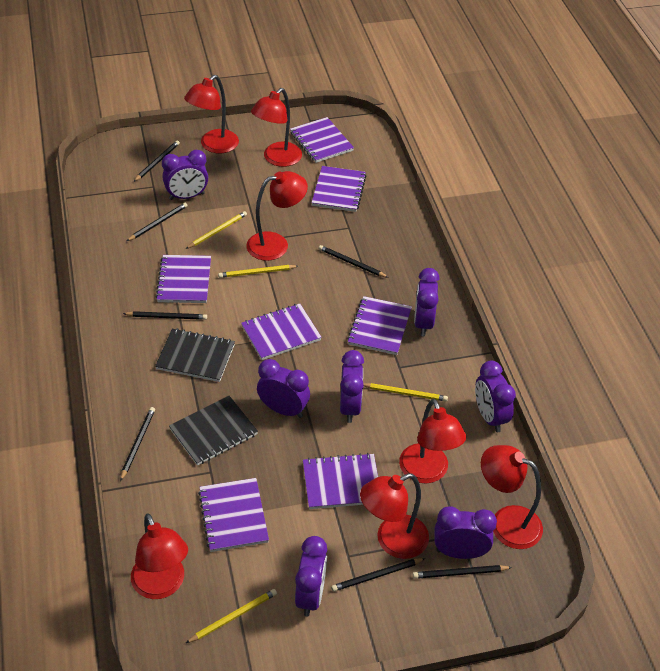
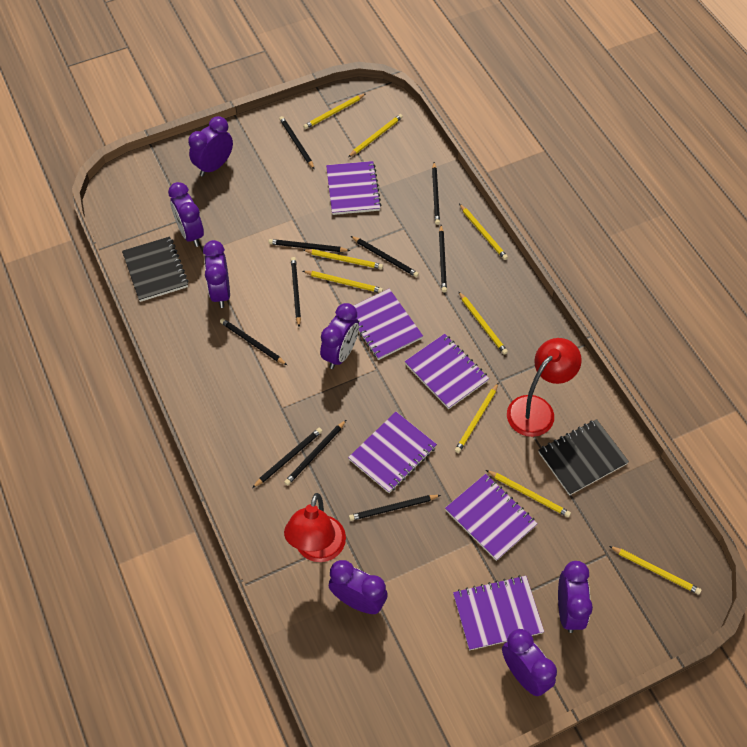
black pencil: 7 -> 10
purple notebook: 7 -> 6
red lamp: 7 -> 2
yellow pencil: 4 -> 9

